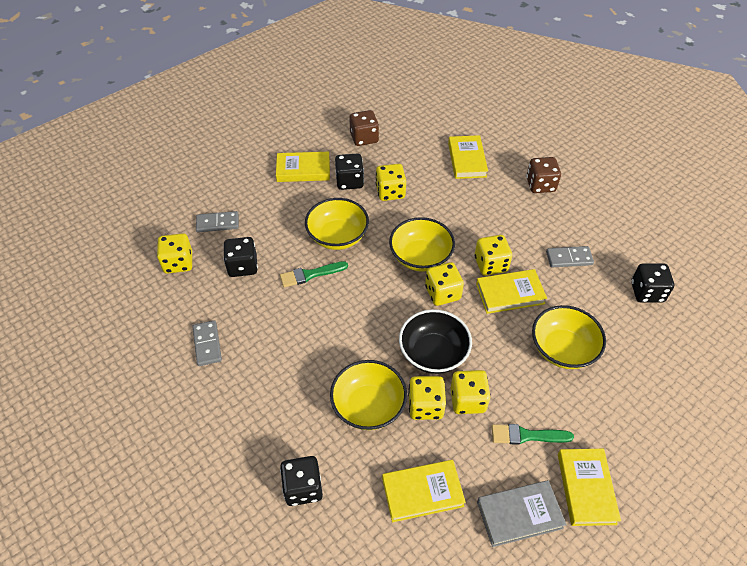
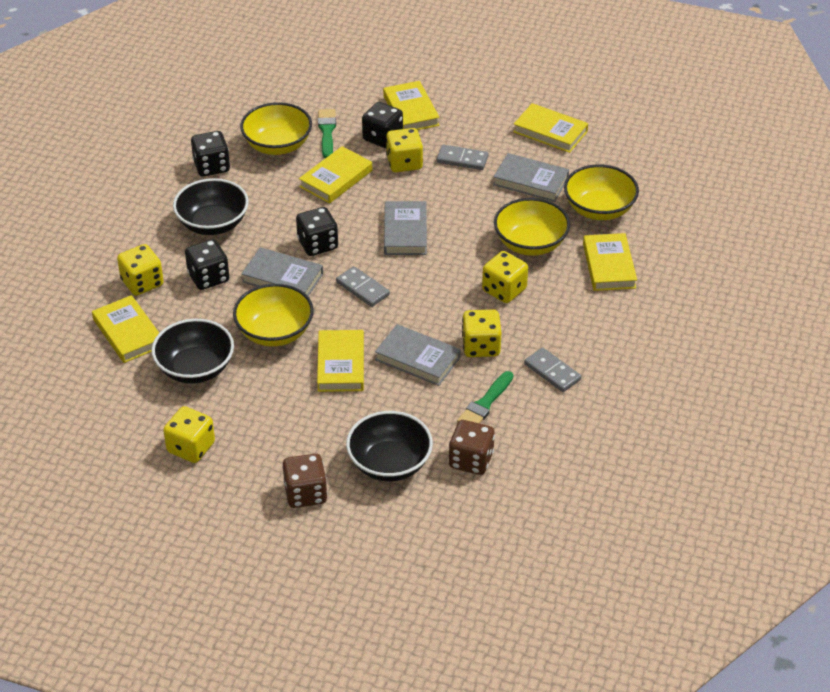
black bowl: 1 -> 3
grey book: 1 -> 4
yellow book: 5 -> 6
yellow dice: 6 -> 5

